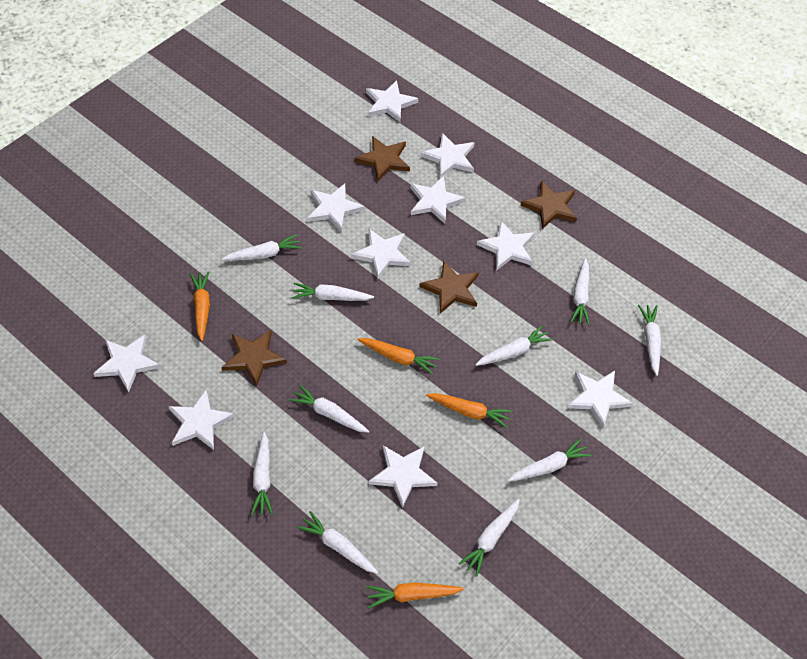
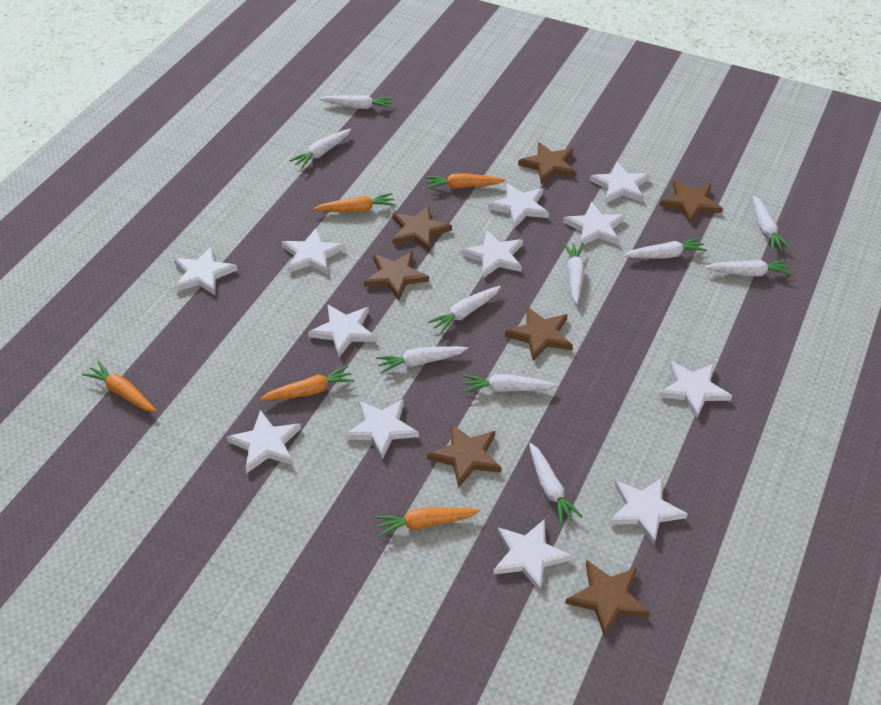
brown star: 4 -> 7
orange carrot: 4 -> 5
white star: 10 -> 12

